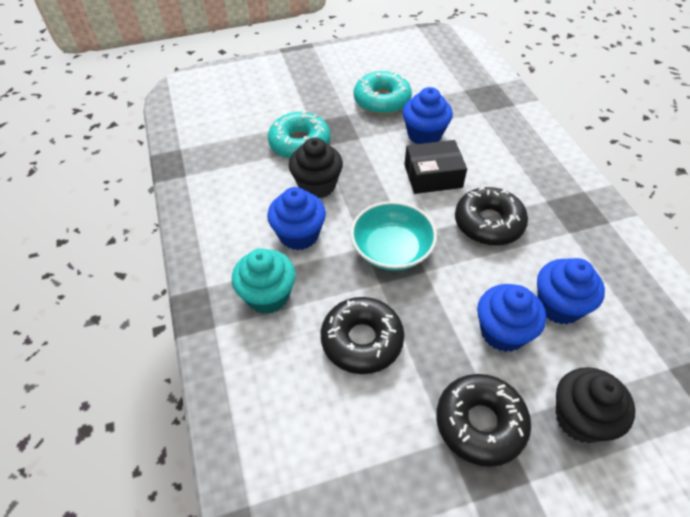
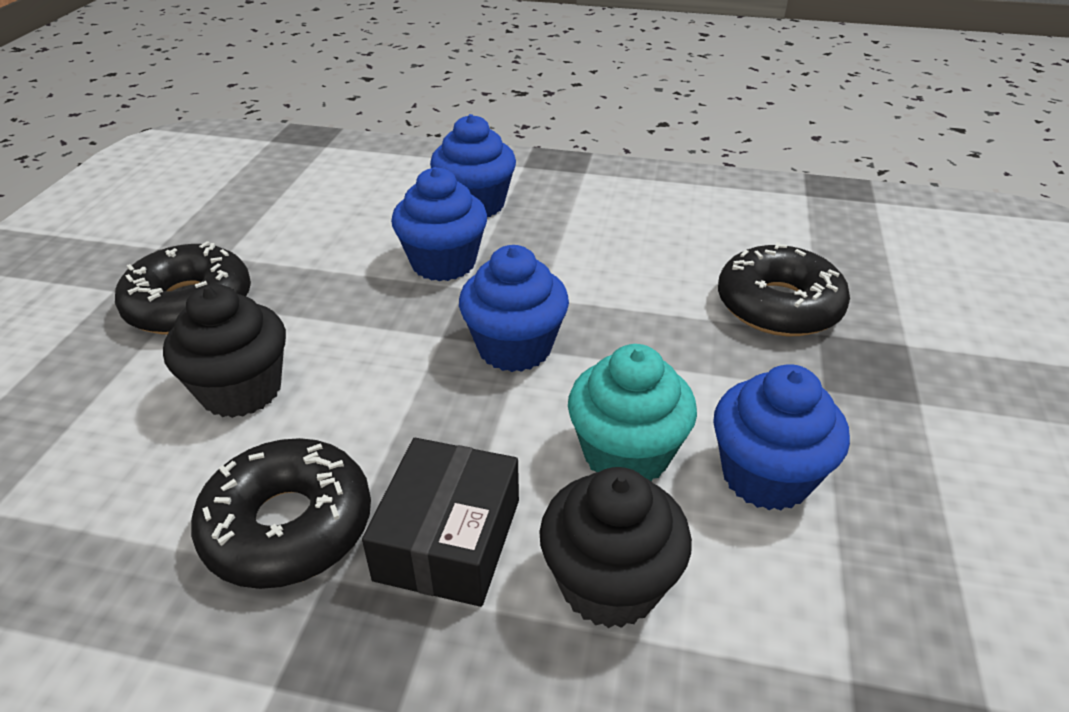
turquoise bowl: 1 -> 0
turquoise donut: 2 -> 0

